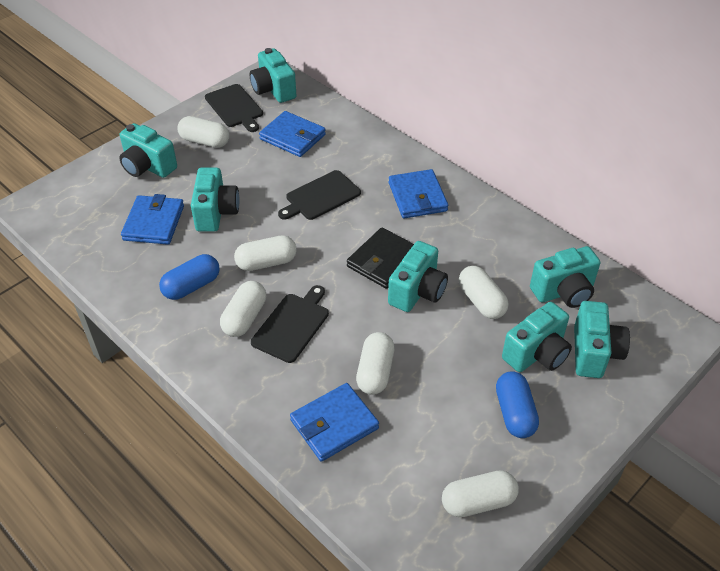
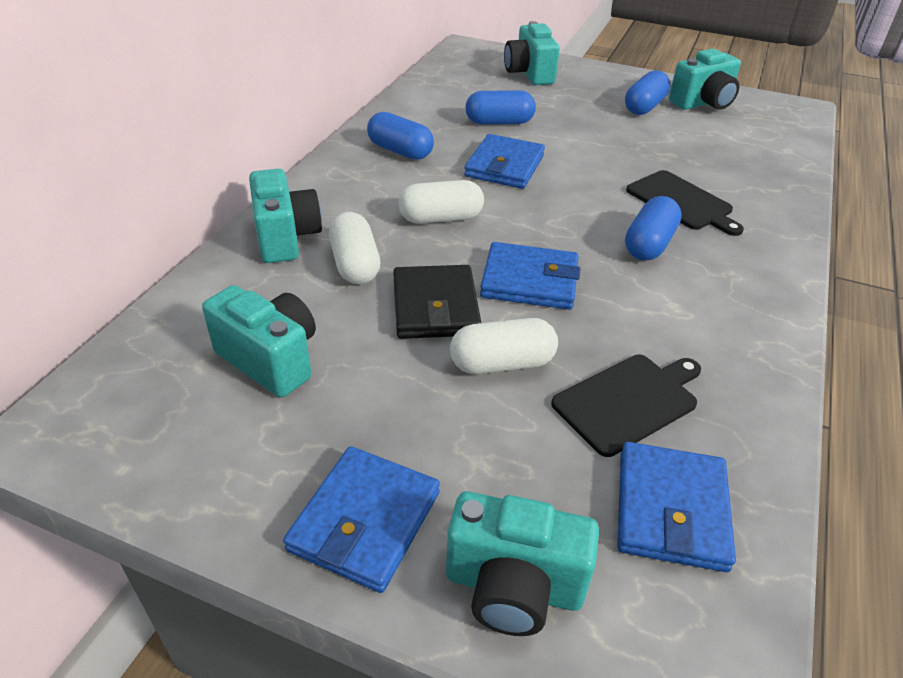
black cutting board: 3 -> 2
blue capsule: 2 -> 4
turquoise camera: 7 -> 5
white capsule: 6 -> 3

